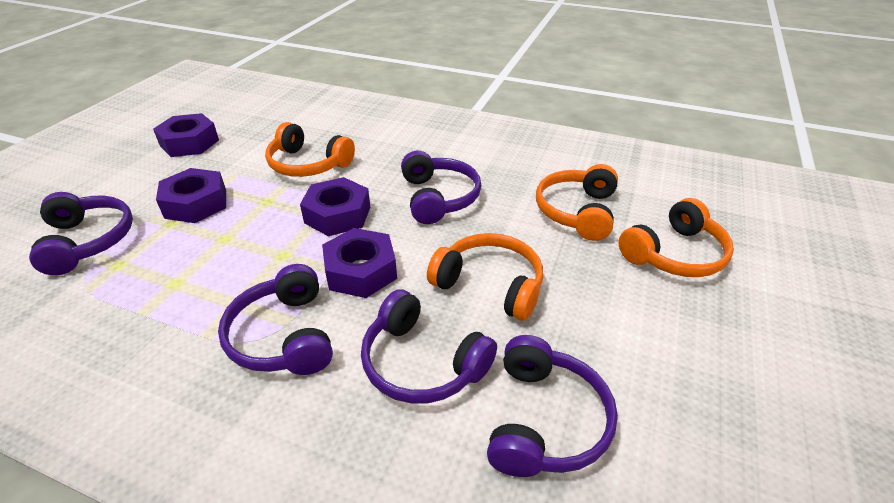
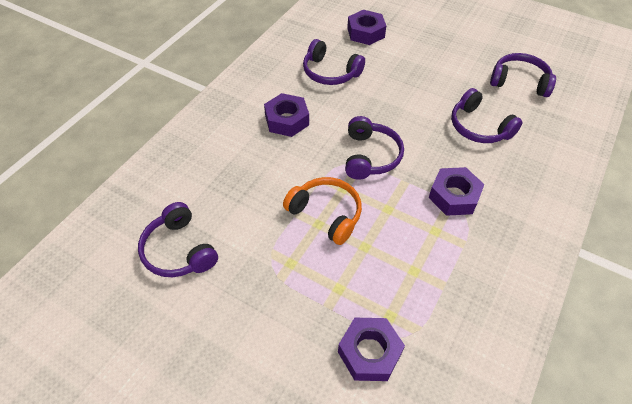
orange headphones: 4 -> 1

